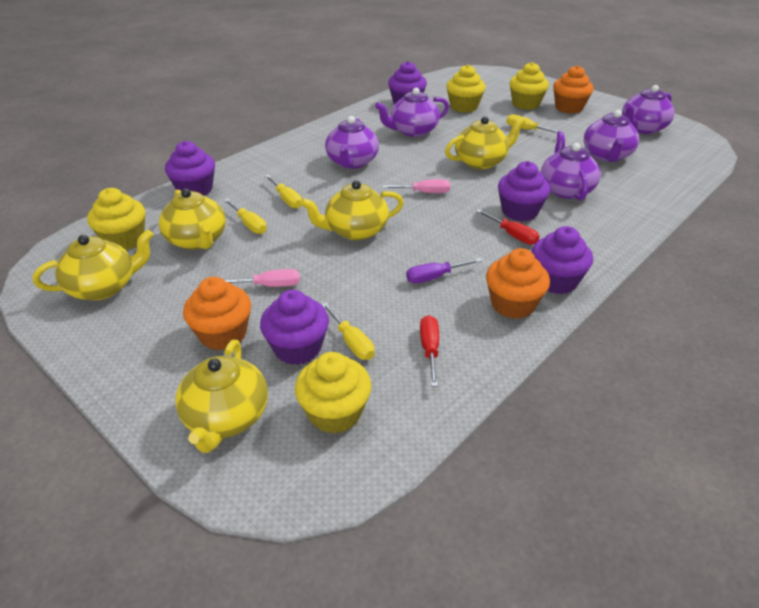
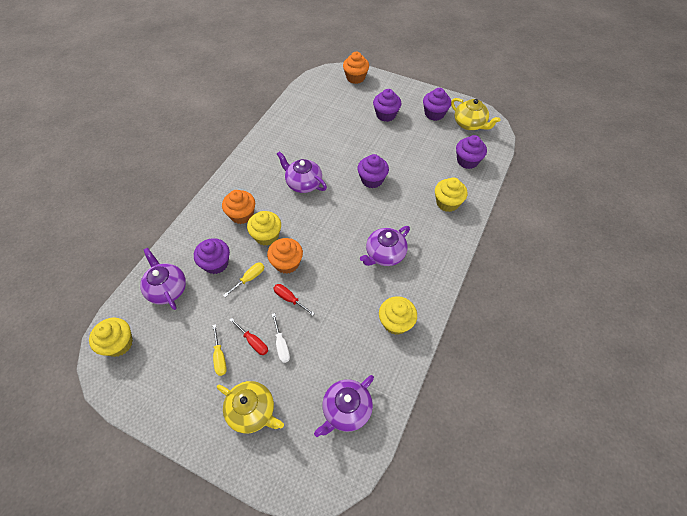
pink screwdriver: 2 -> 0
purple screwdriver: 1 -> 0
purple teapot: 5 -> 4
white screwdriver: 0 -> 1
yellow screwdriver: 4 -> 2
yellow teapot: 5 -> 2

